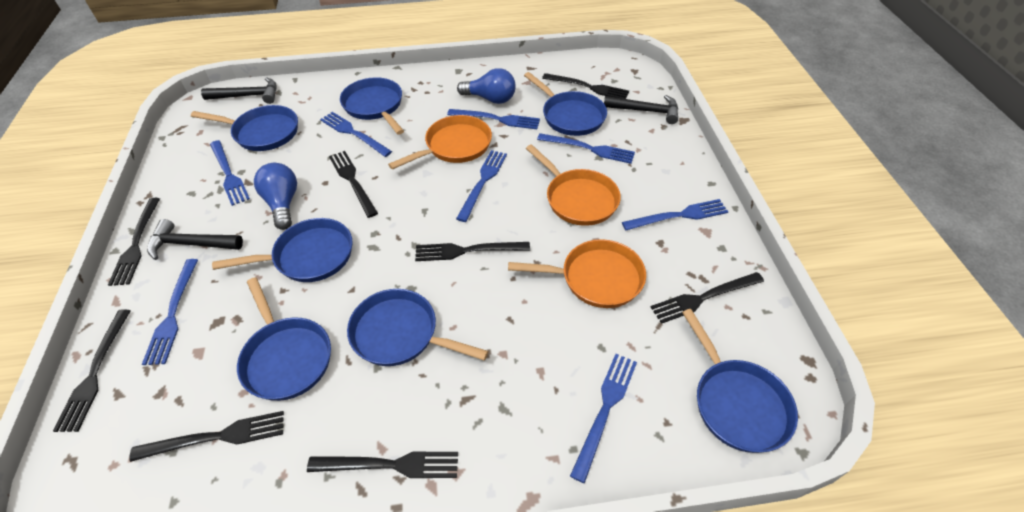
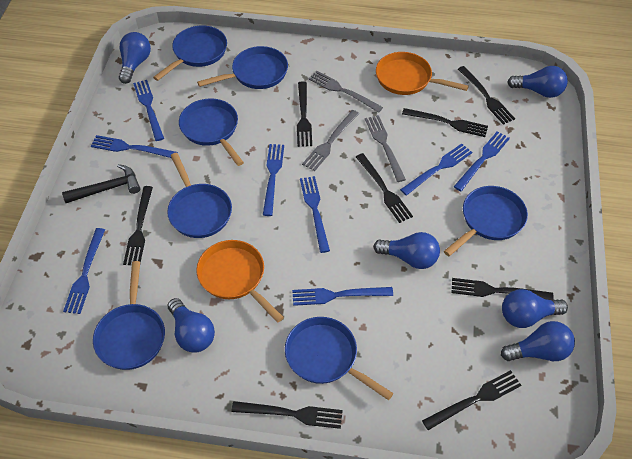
black hammer: 3 -> 1
blue light bulb: 2 -> 6
grey fork: 0 -> 3
orange pan: 3 -> 2

